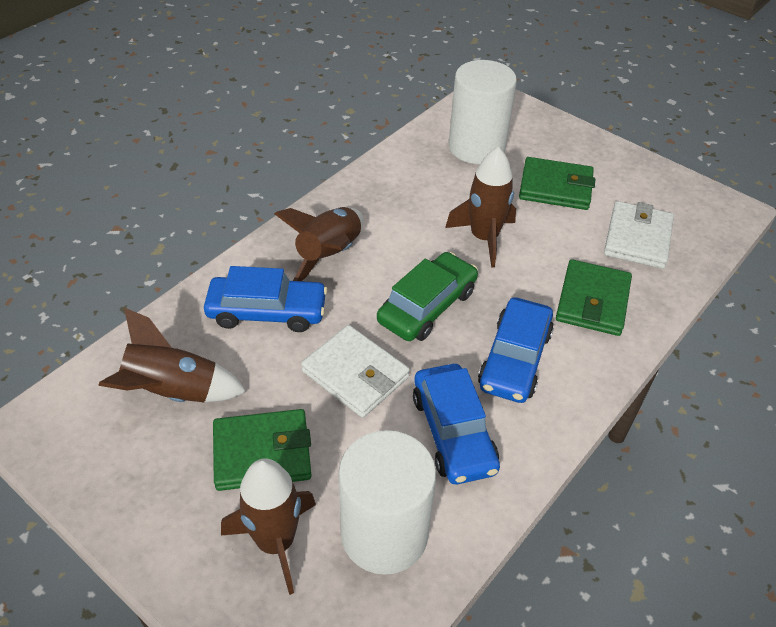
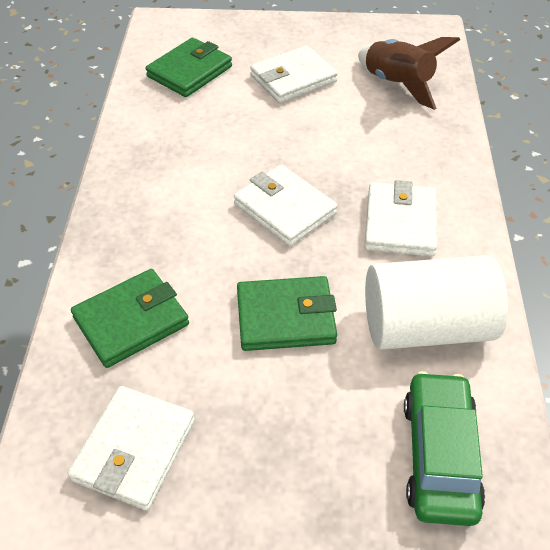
blue car: 3 -> 0
brown rocket: 4 -> 1
white cylinder: 2 -> 1
white wallet: 2 -> 4

